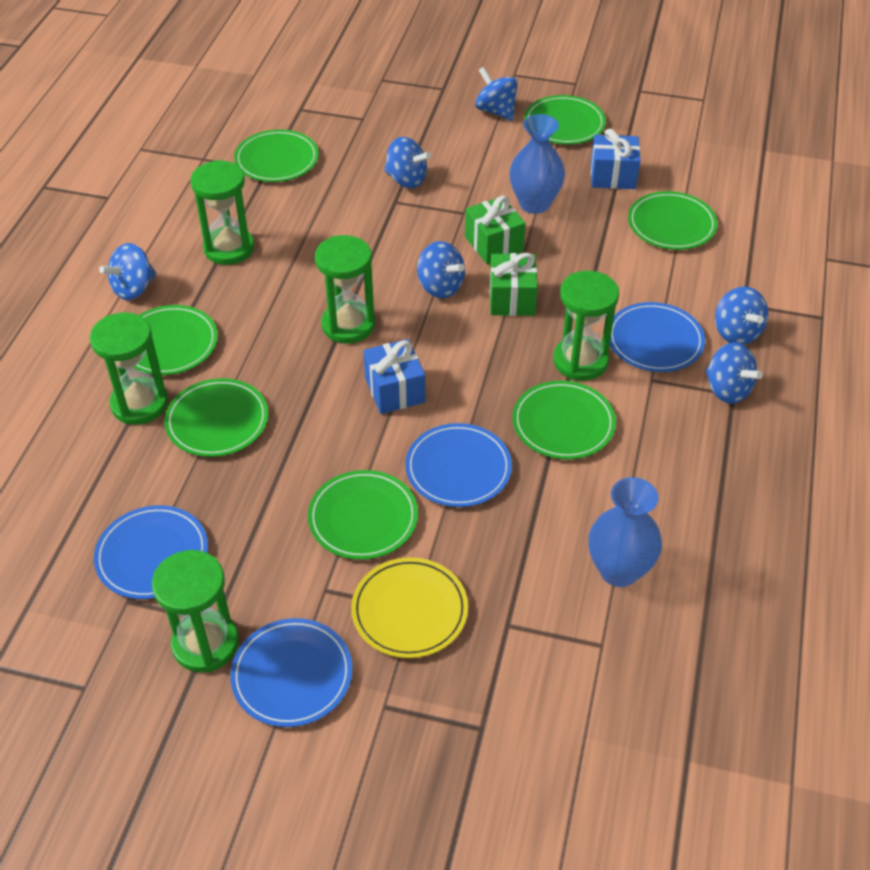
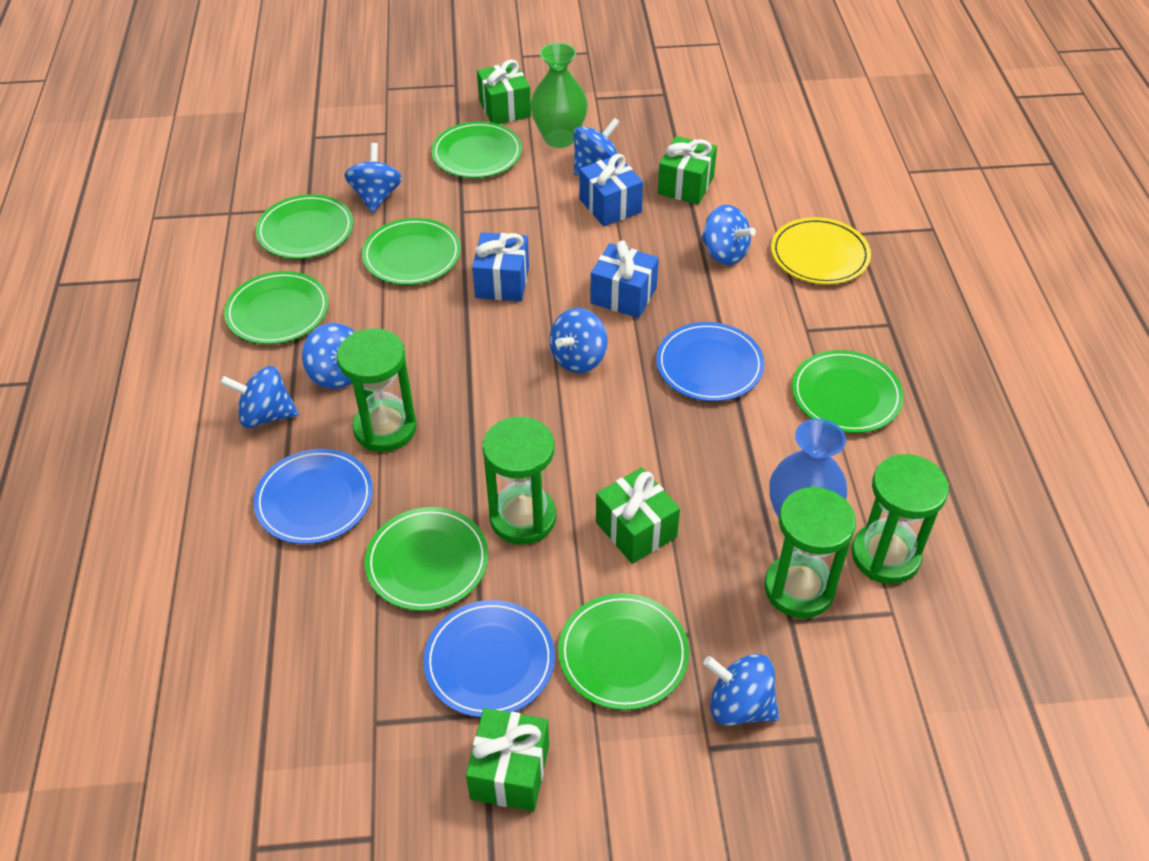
blue gift: 2 -> 3
blue plate: 4 -> 3
blue spinning top: 6 -> 7
blue vase: 2 -> 1
green gift: 2 -> 4
green hourglass: 5 -> 4
green vase: 0 -> 1

